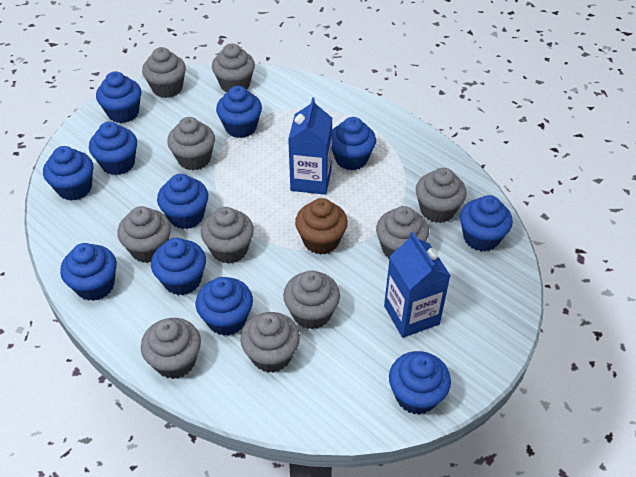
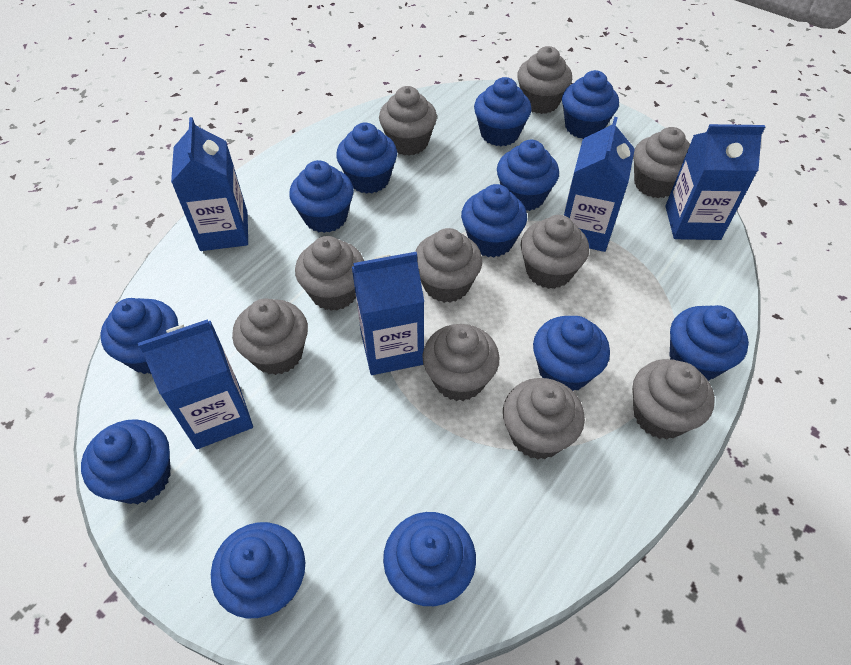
blue carton: 2 -> 5
blue cupcake: 11 -> 12
brown cupcake: 1 -> 0

